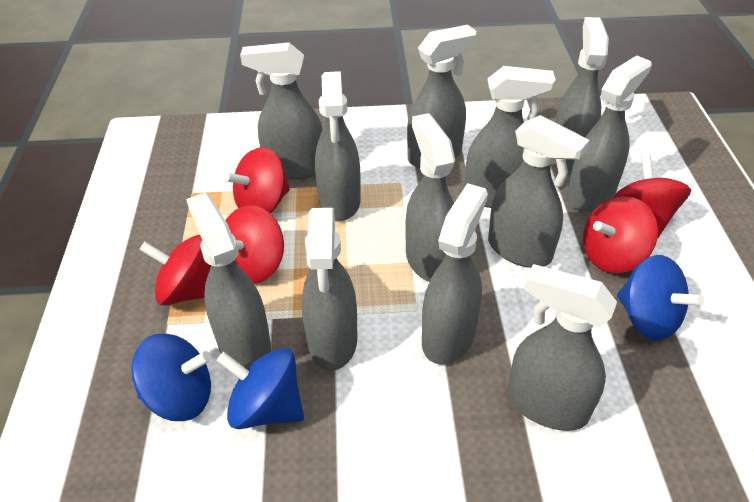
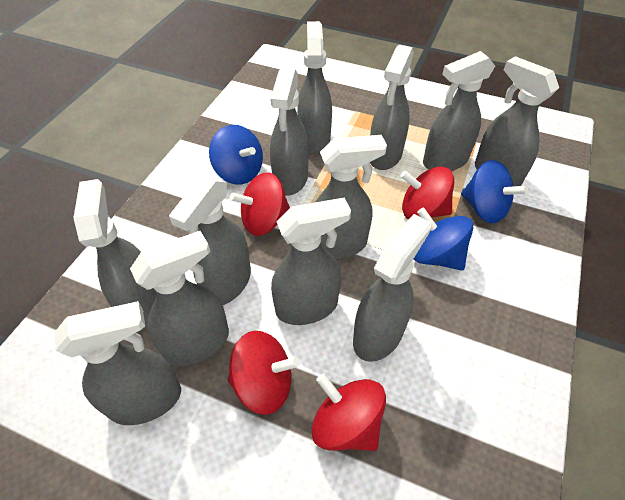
red spinning top: 5 -> 4

